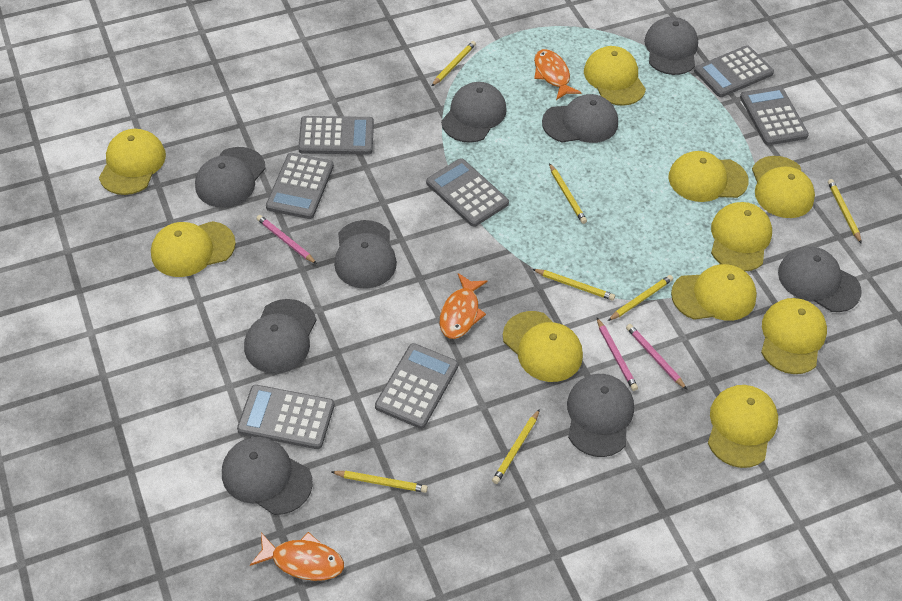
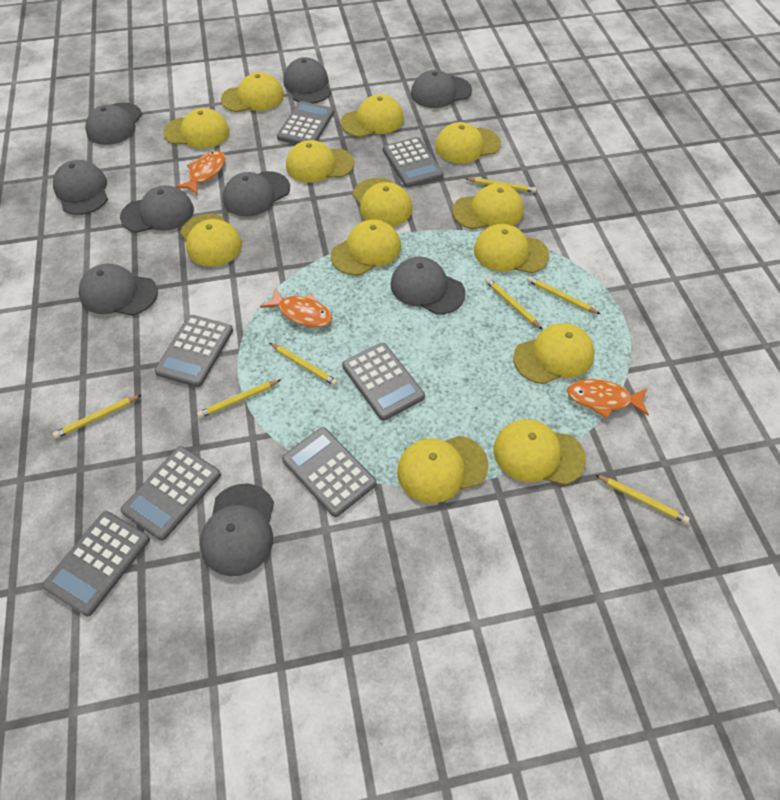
pink pencil: 3 -> 0
yellow cap: 10 -> 13

